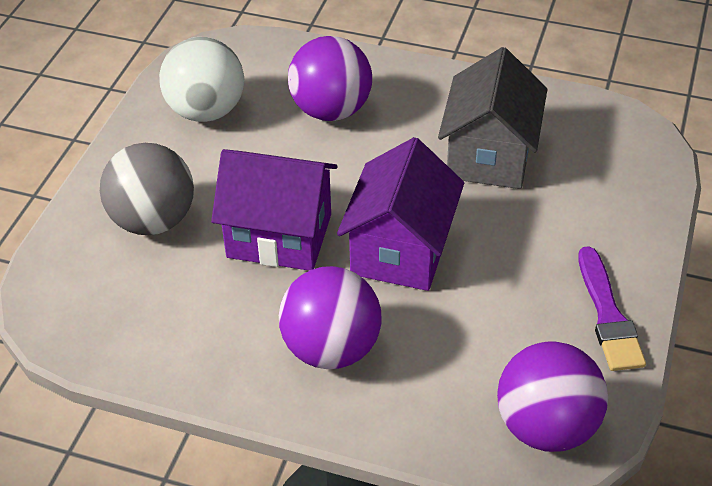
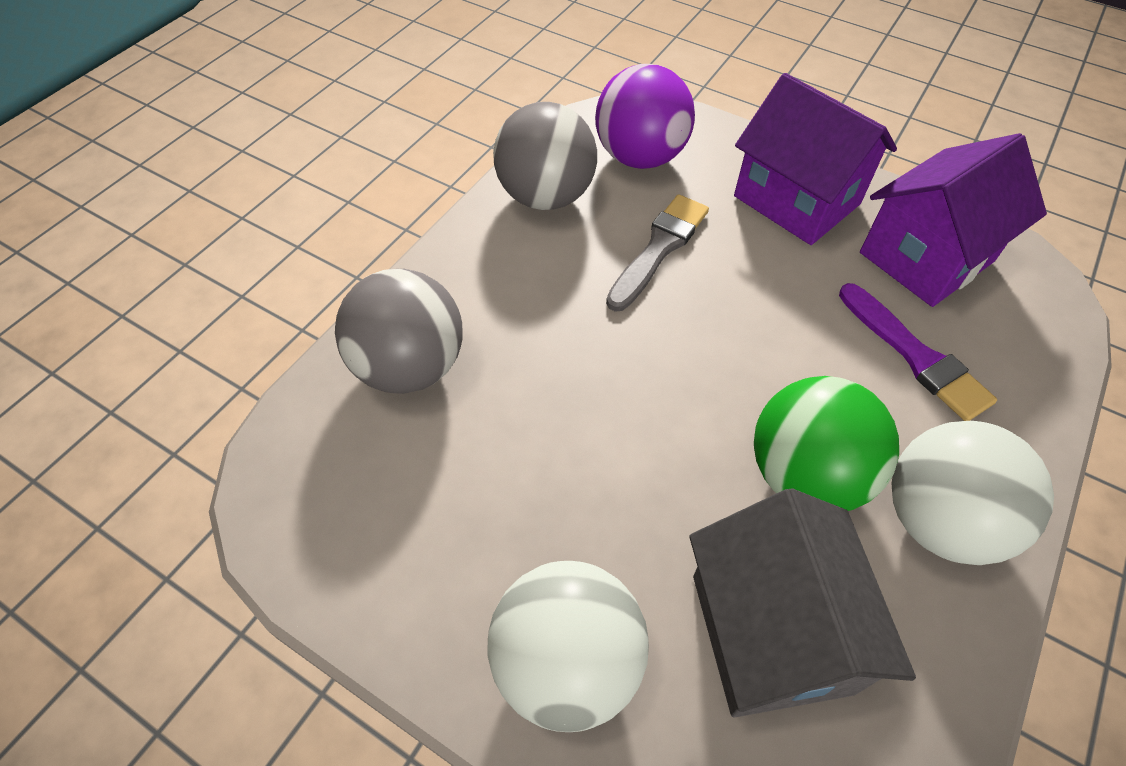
green ball: 0 -> 1
grey ball: 1 -> 2
grey brush: 0 -> 1
purple ball: 3 -> 1
white ball: 1 -> 2

